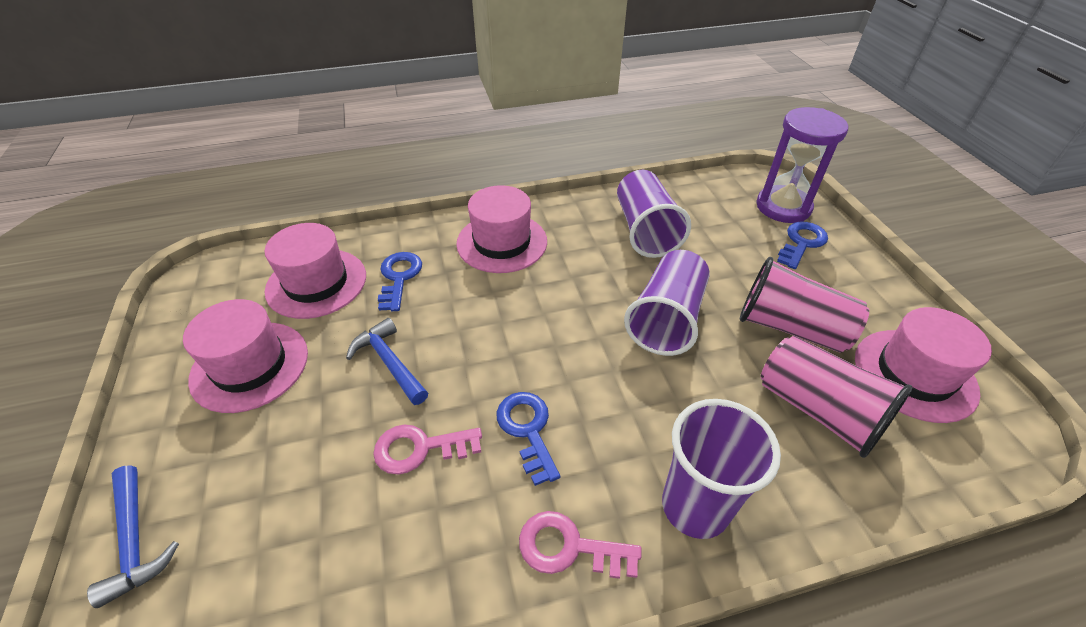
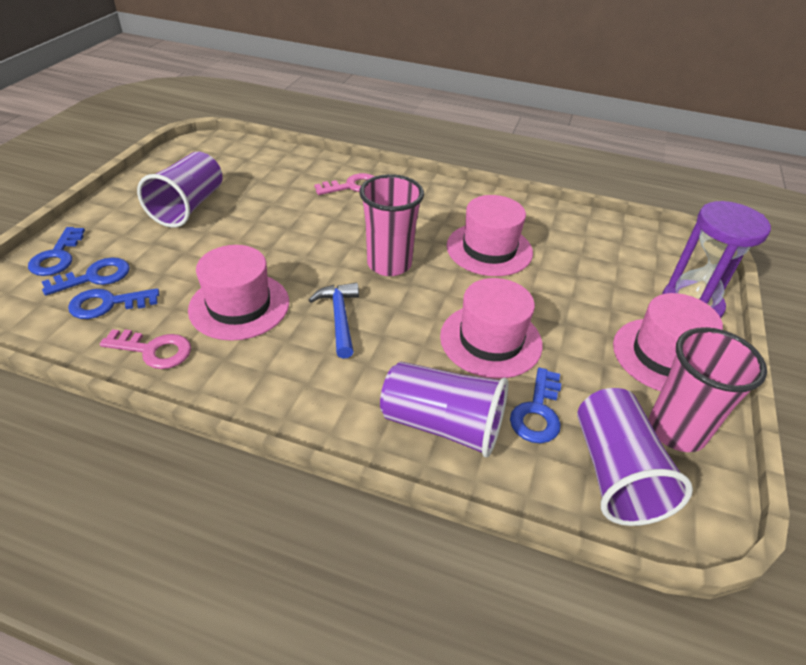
blue hammer: 2 -> 1
blue key: 3 -> 4

